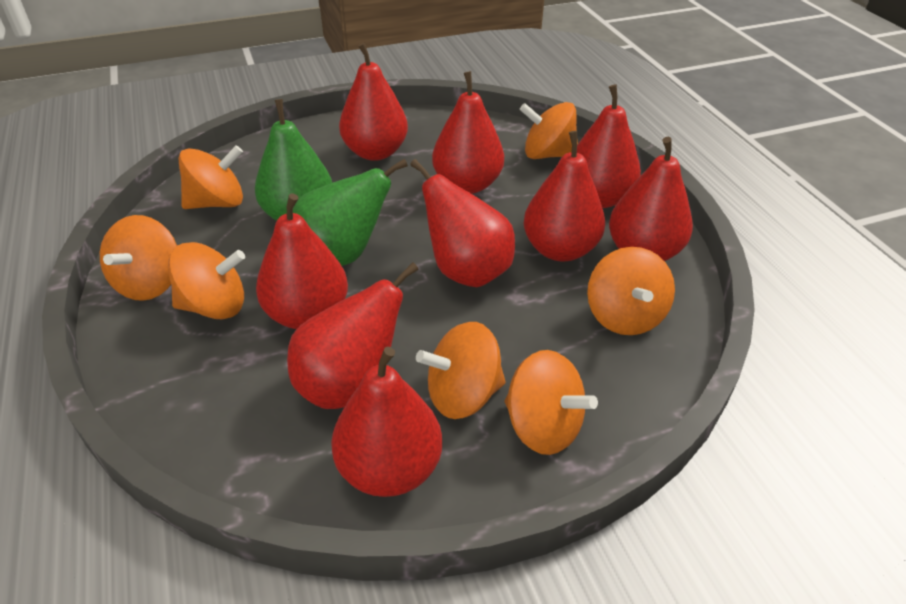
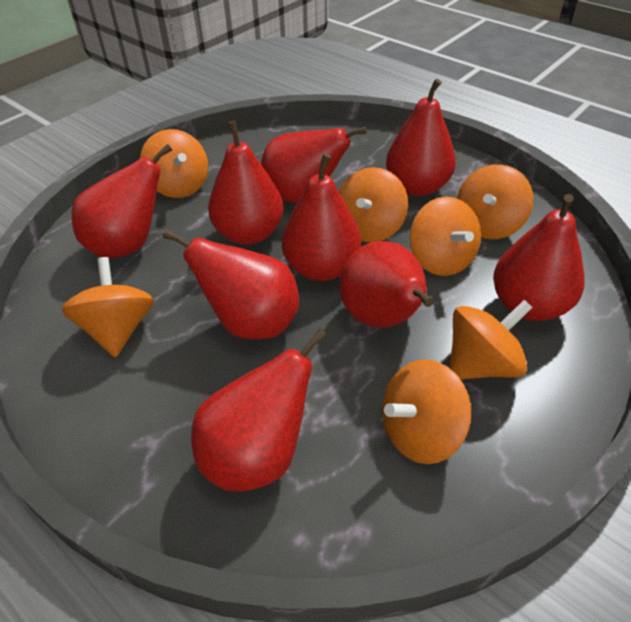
green pear: 2 -> 0

